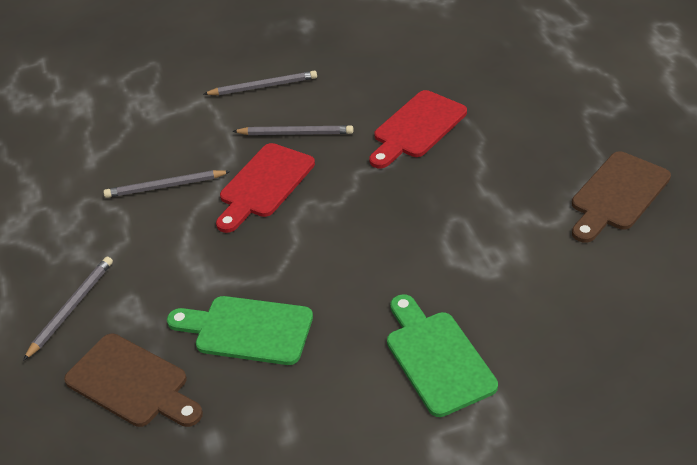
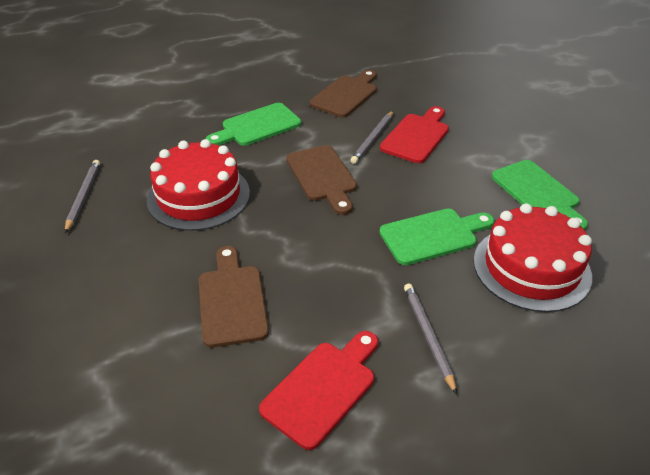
brown cutting board: 2 -> 3
green cutting board: 2 -> 3
grey pencil: 4 -> 3
red cake: 0 -> 2

